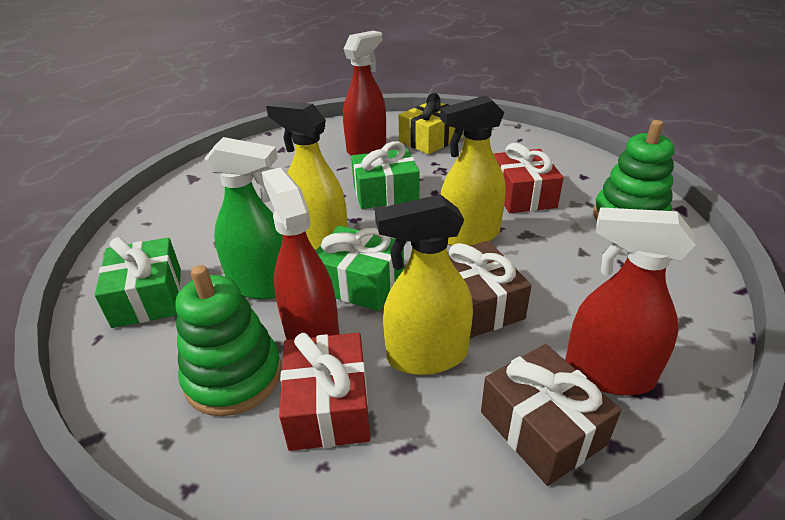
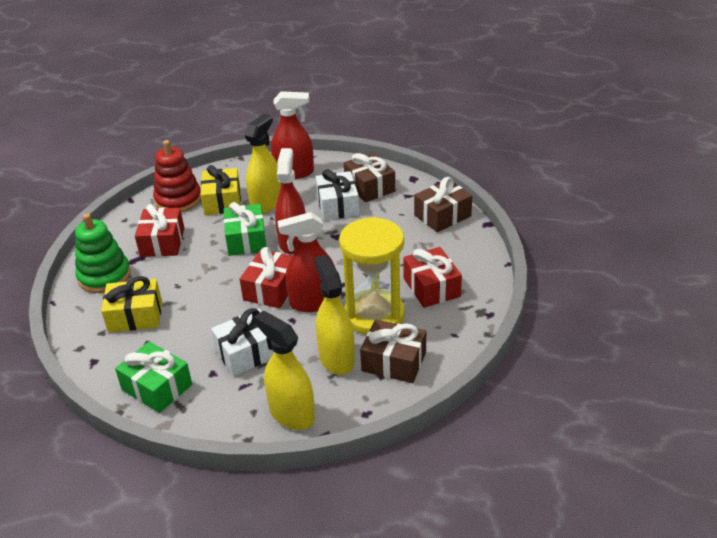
brown gift: 2 -> 3
green gift: 3 -> 2
green spray bottle: 1 -> 0
green stacking toy: 2 -> 1
red gift: 2 -> 3
red stacking toy: 0 -> 1
white gift: 0 -> 2
yellow gift: 1 -> 2
yellow hourglass: 0 -> 1

